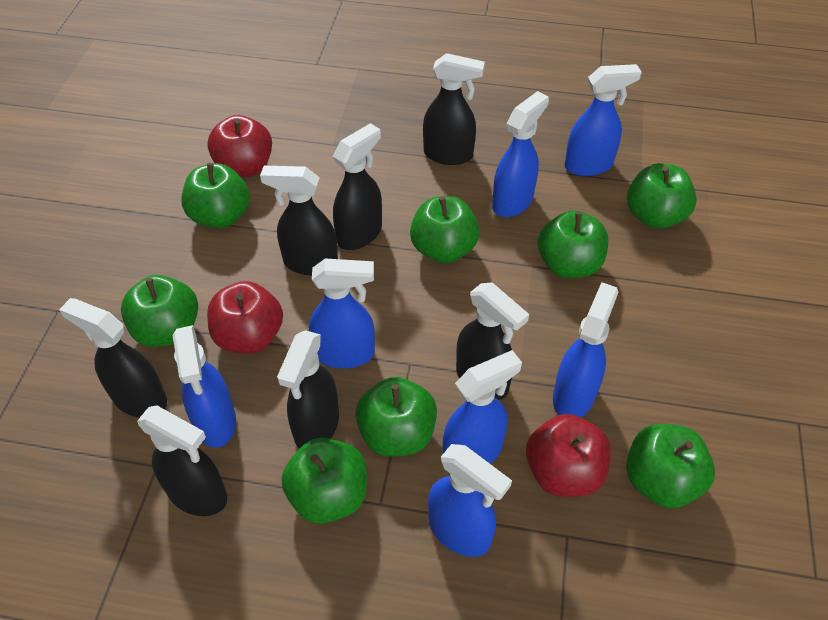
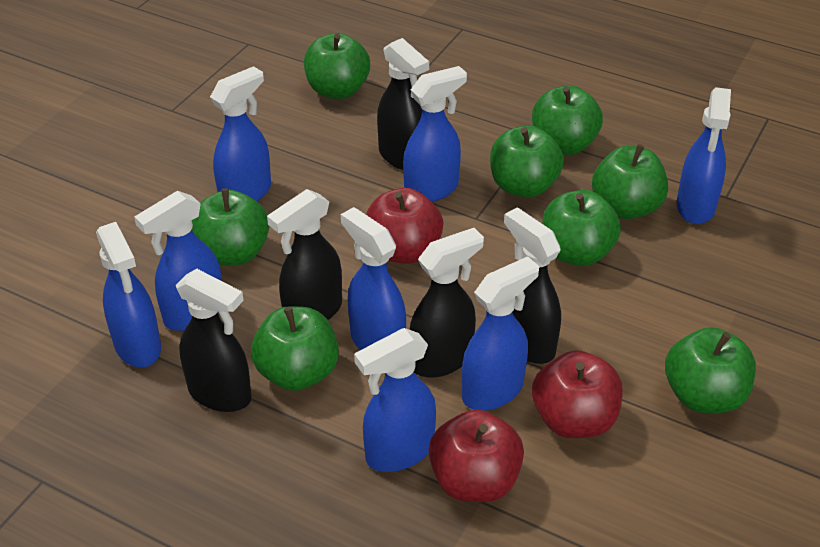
black spray bottle: 7 -> 5
blue spray bottle: 7 -> 8

